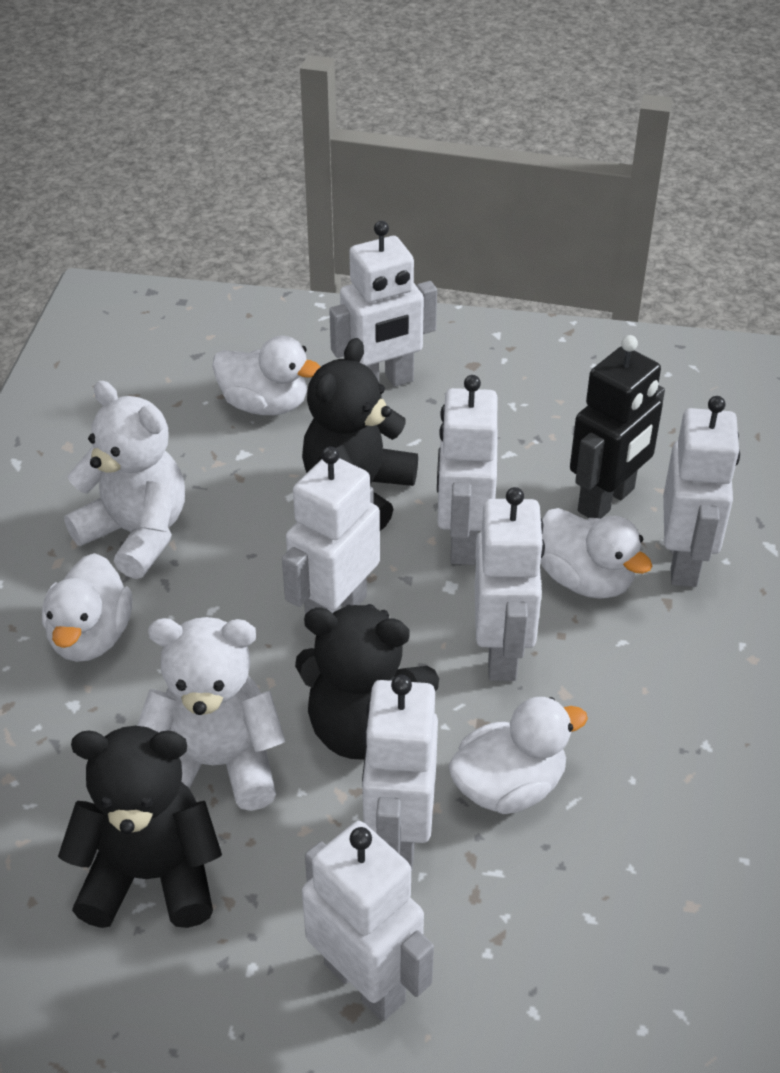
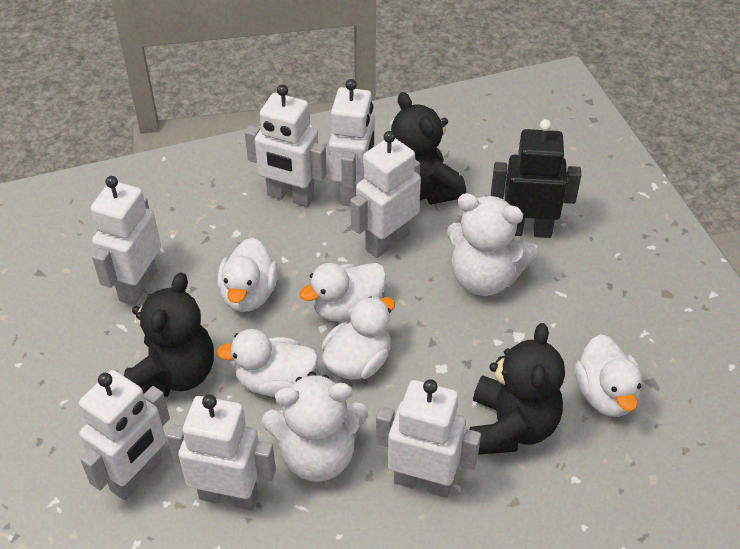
white duck: 4 -> 5

